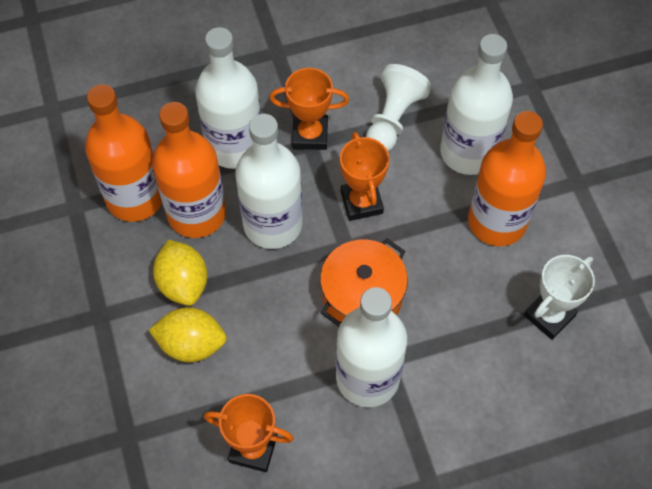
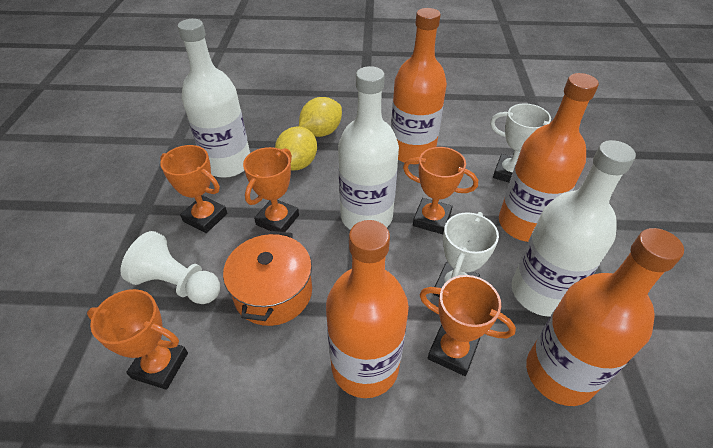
orange bottle: 3 -> 4
orange trophy: 3 -> 5
white bottle: 4 -> 3
white trophy: 1 -> 2

